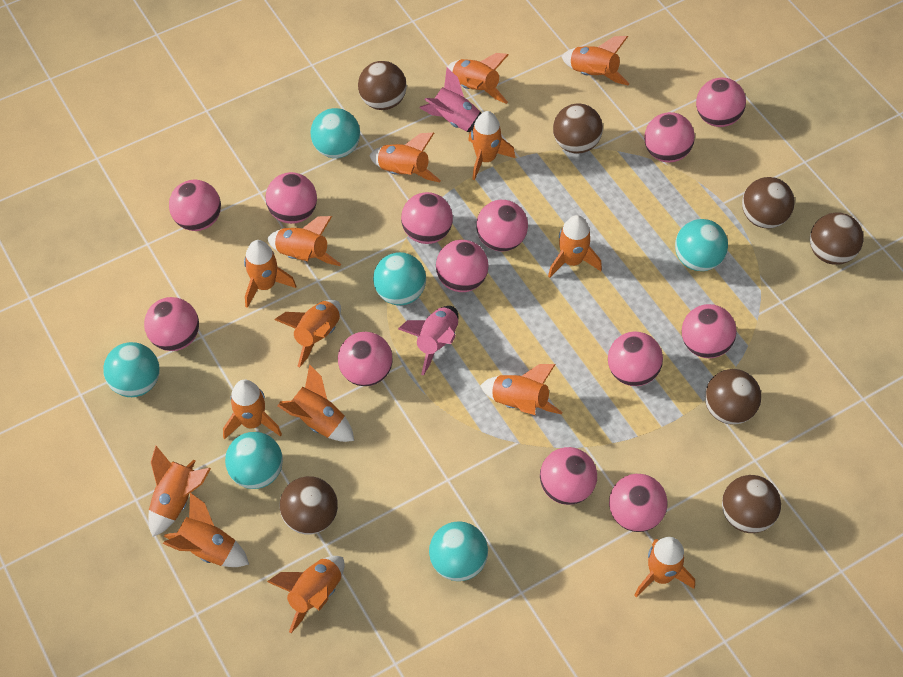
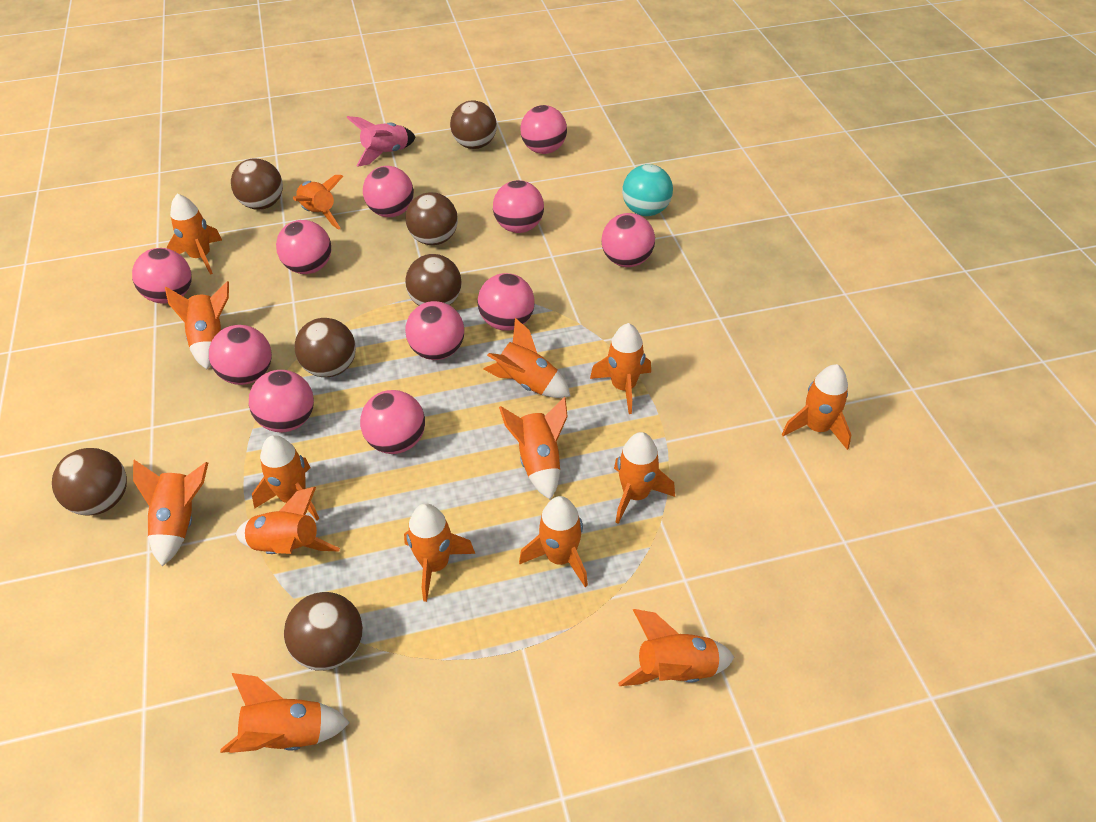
pink ball: 13 -> 11
pink rocket: 2 -> 1
turquoise ball: 6 -> 1

